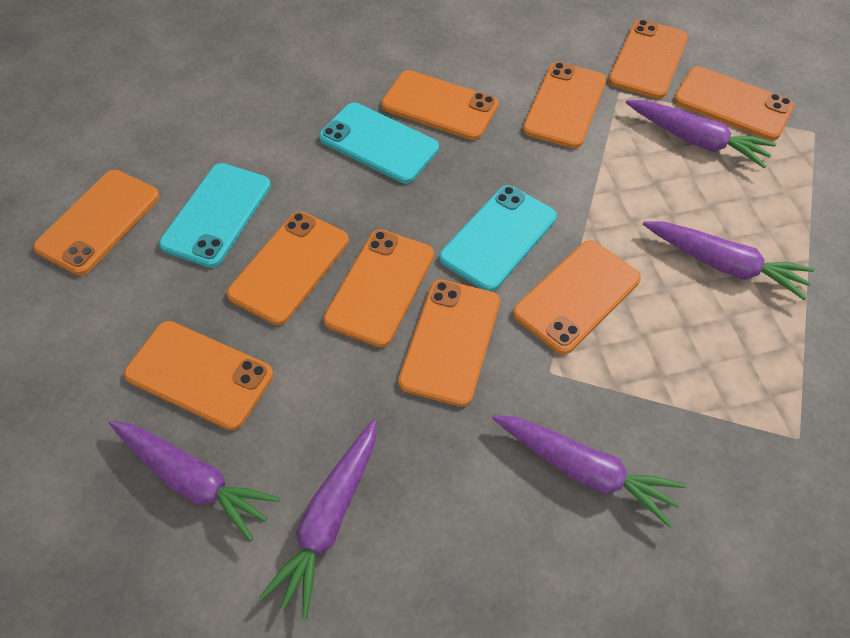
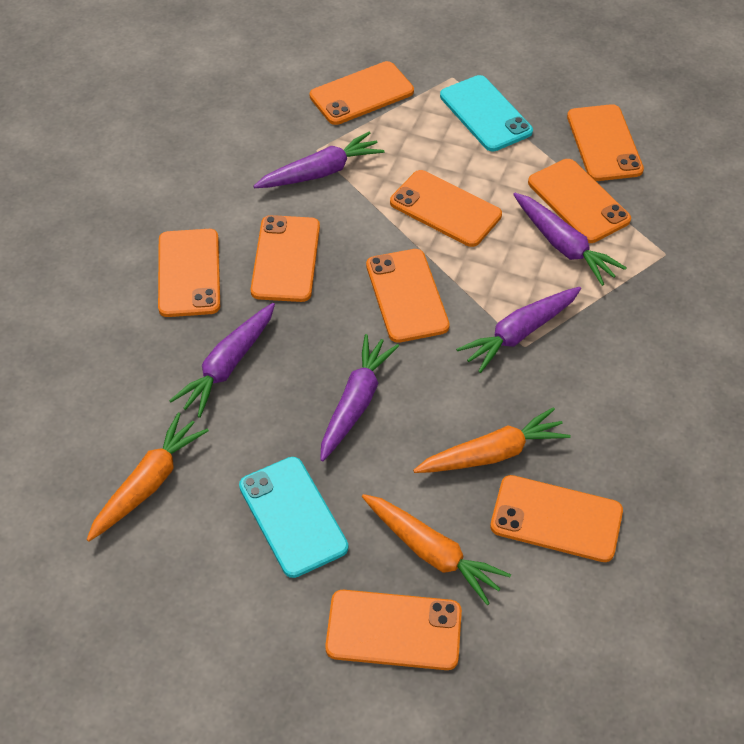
orange carrot: 0 -> 3
orange phone: 10 -> 9
turquoise phone: 3 -> 2

